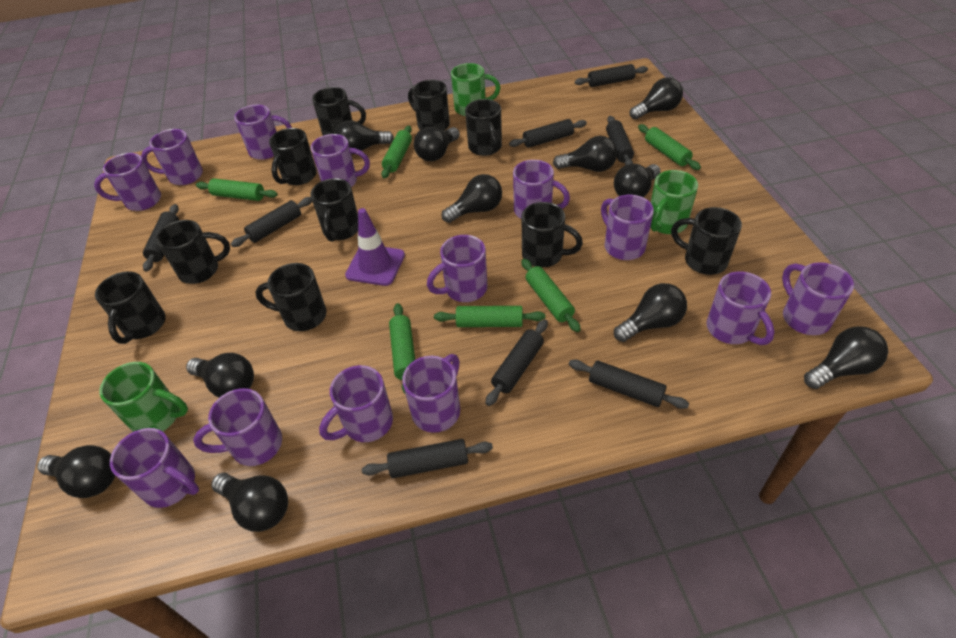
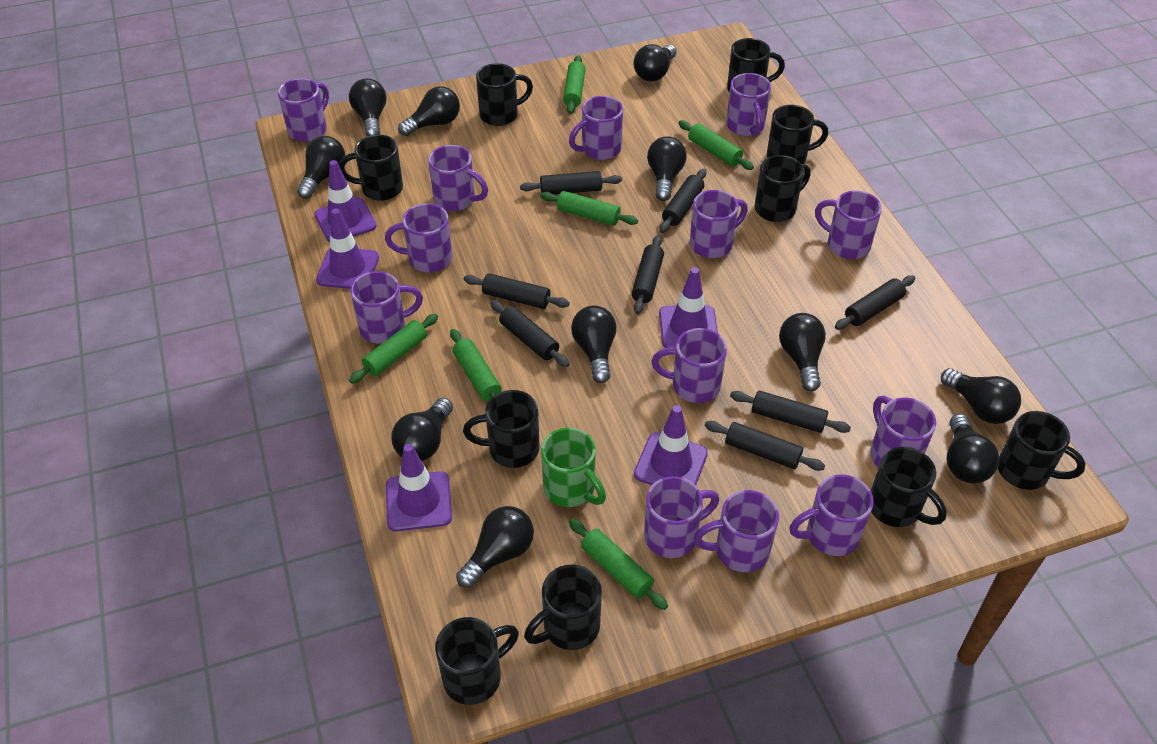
green mug: 3 -> 1
purple traffic cone: 1 -> 5

